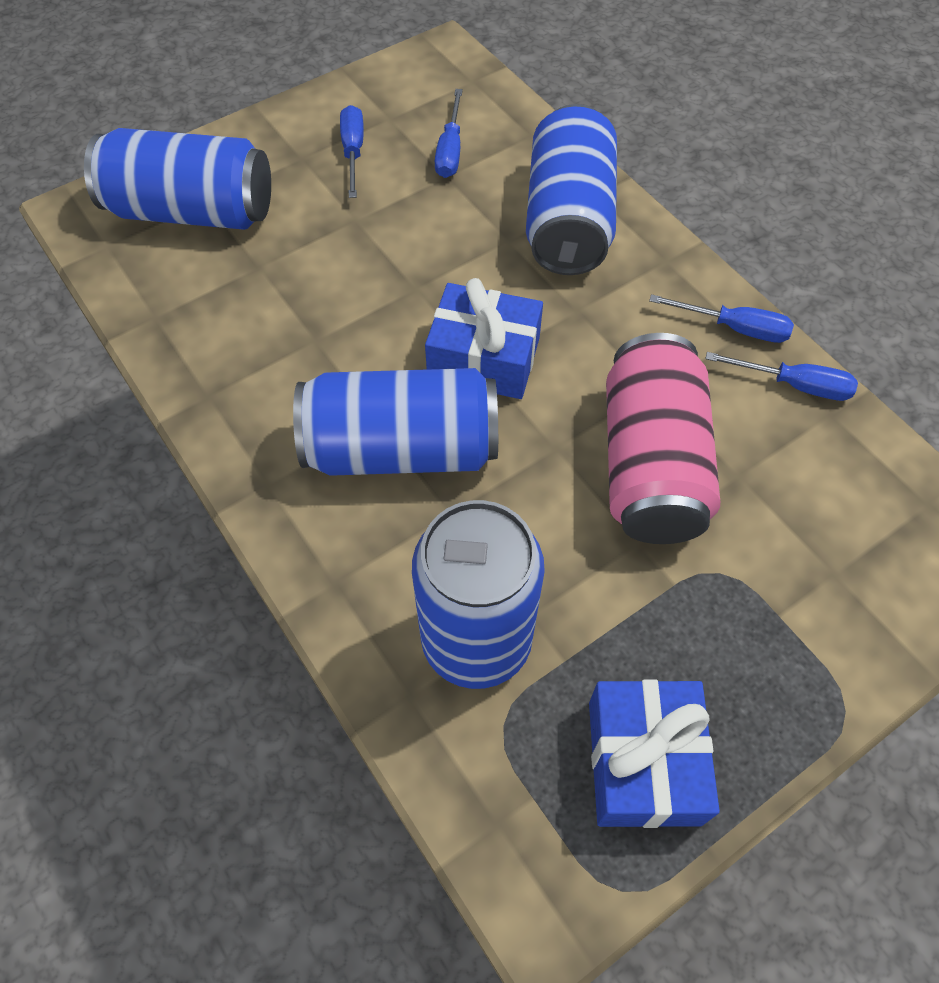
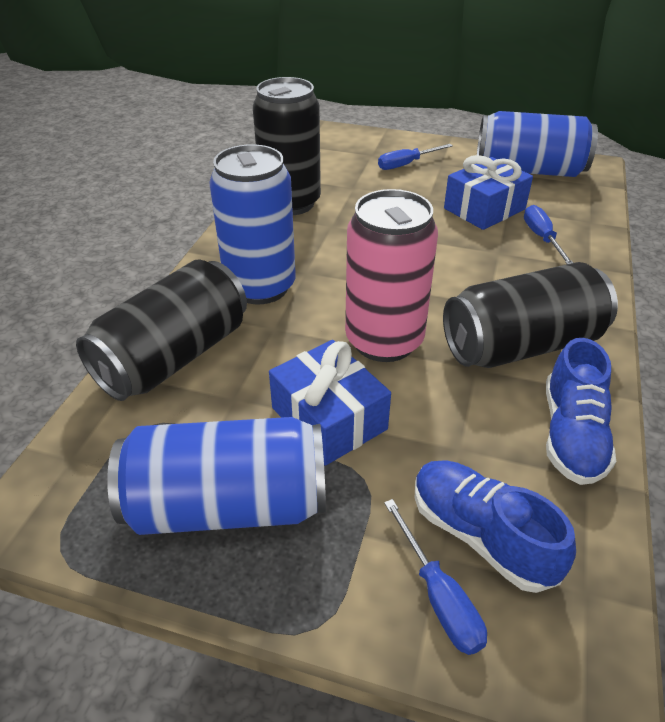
black can: 0 -> 3
blue can: 4 -> 3
blue screwdriver: 4 -> 3
blue shoe: 0 -> 2

